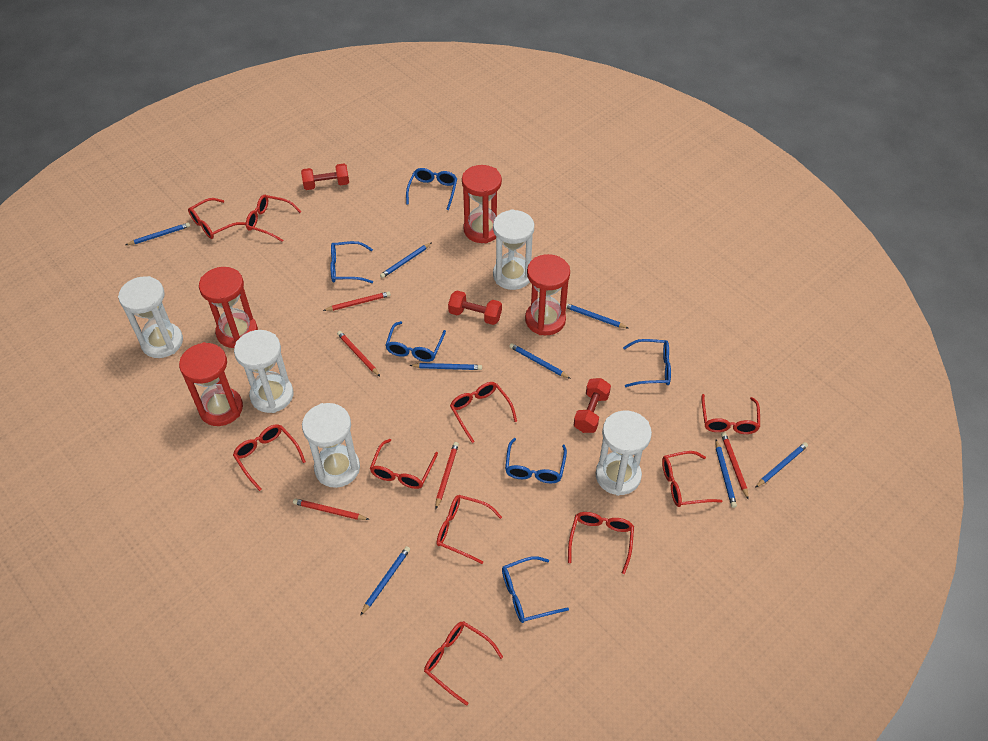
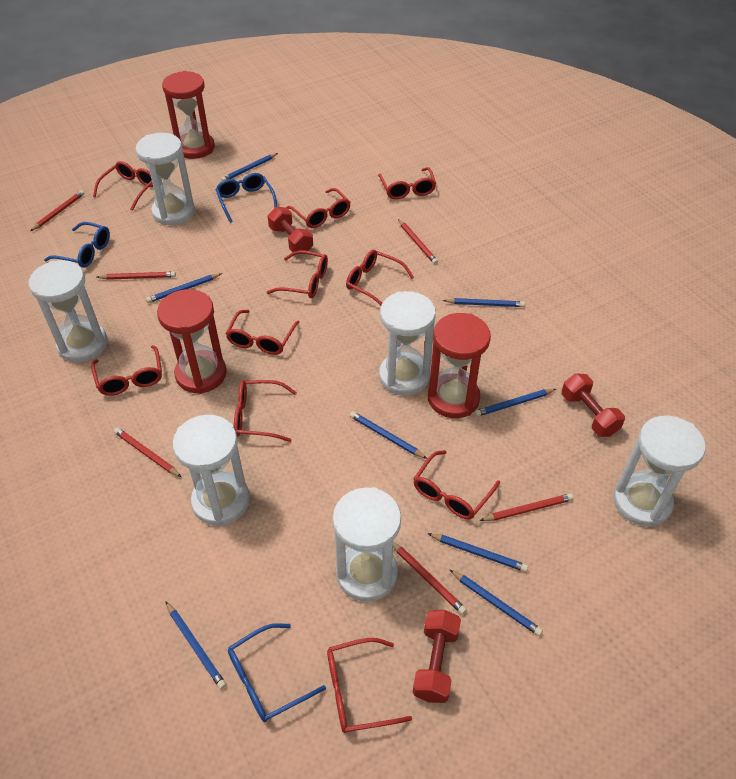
blue glasses: 6 -> 3
red hourglass: 4 -> 3
red pencil: 5 -> 6
white hourglass: 5 -> 6

